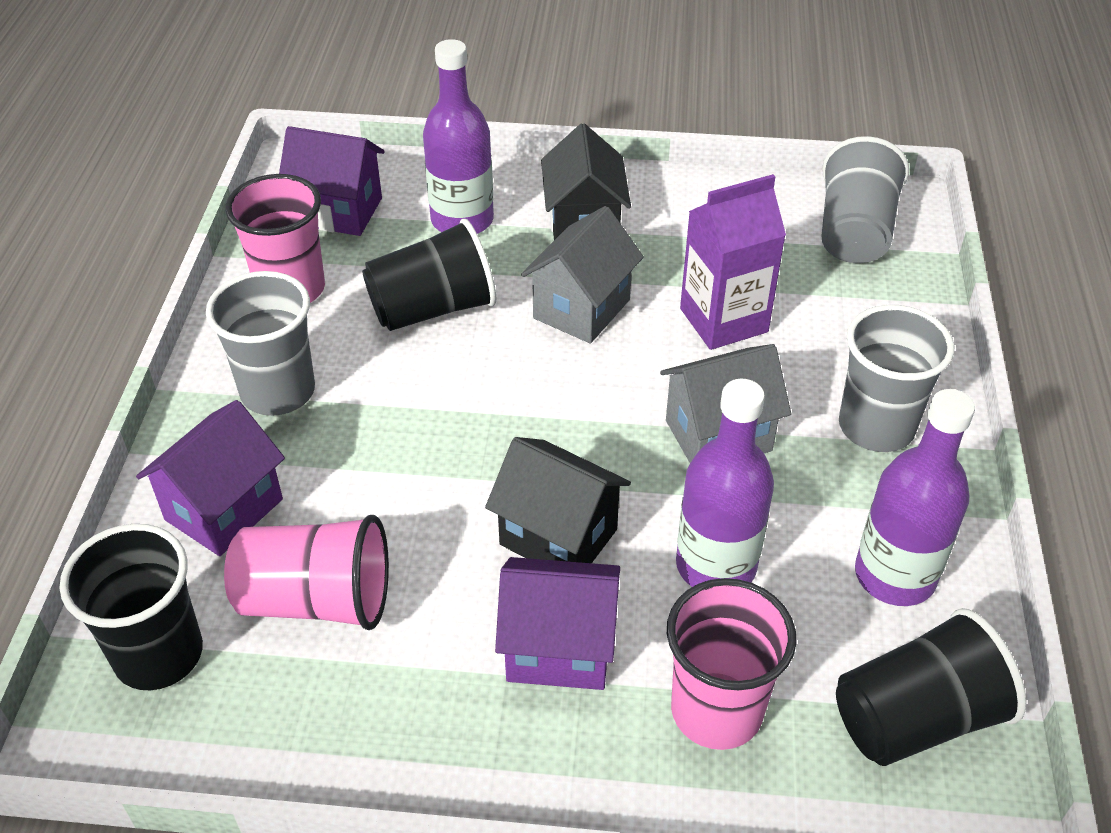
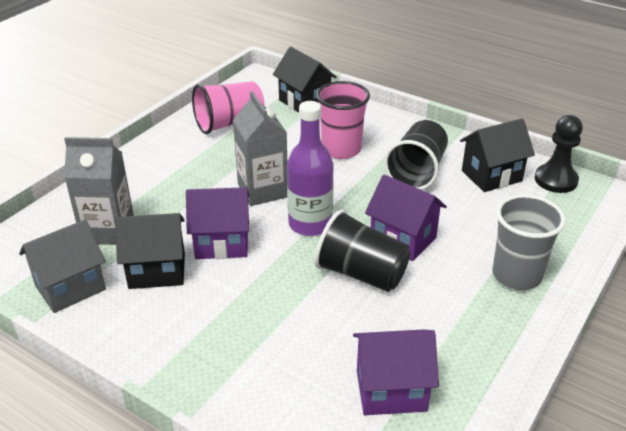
black cup: 3 -> 2
black house: 2 -> 3
black pawn: 0 -> 1
grey carton: 0 -> 2
grey cup: 3 -> 1
grey house: 2 -> 1
pink cup: 3 -> 2
purple bottle: 3 -> 1
purple carton: 1 -> 0

